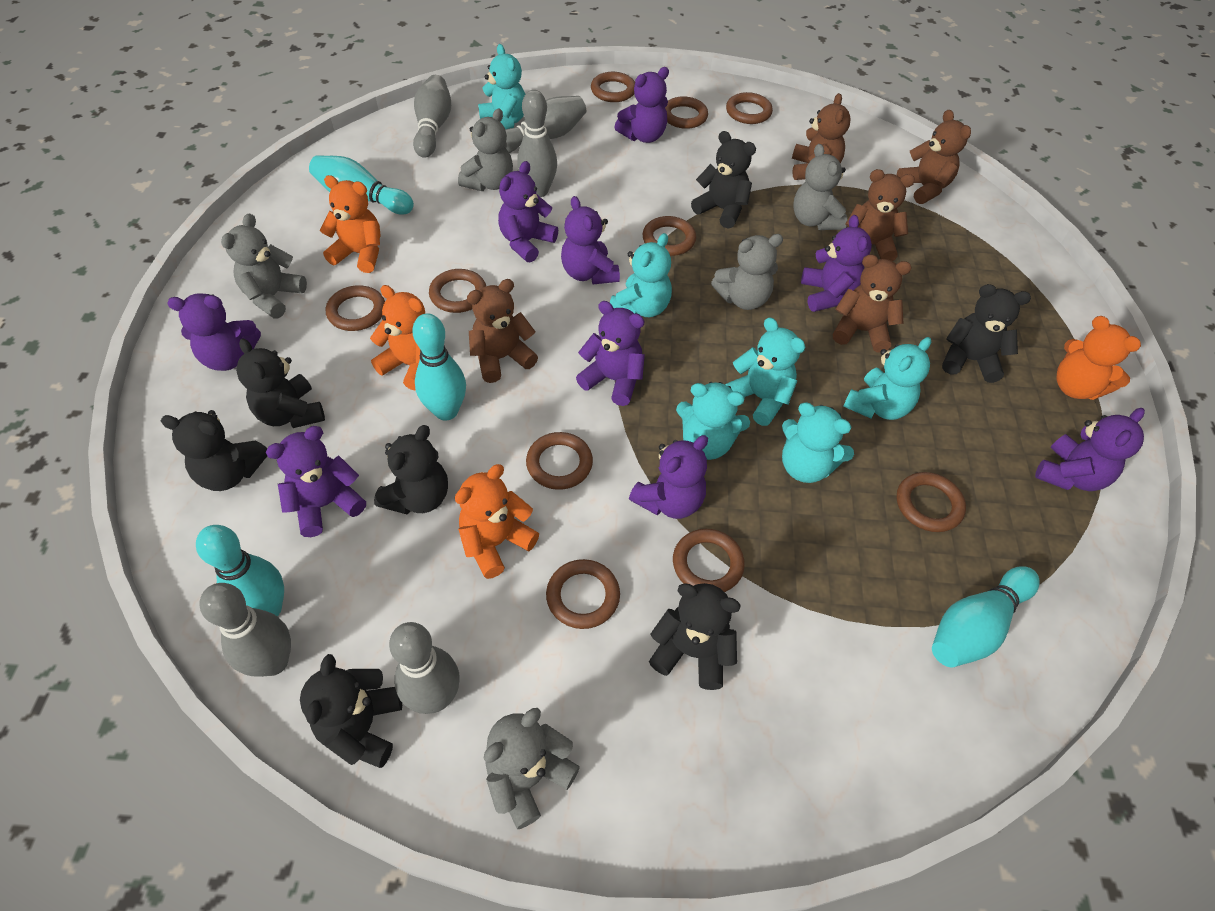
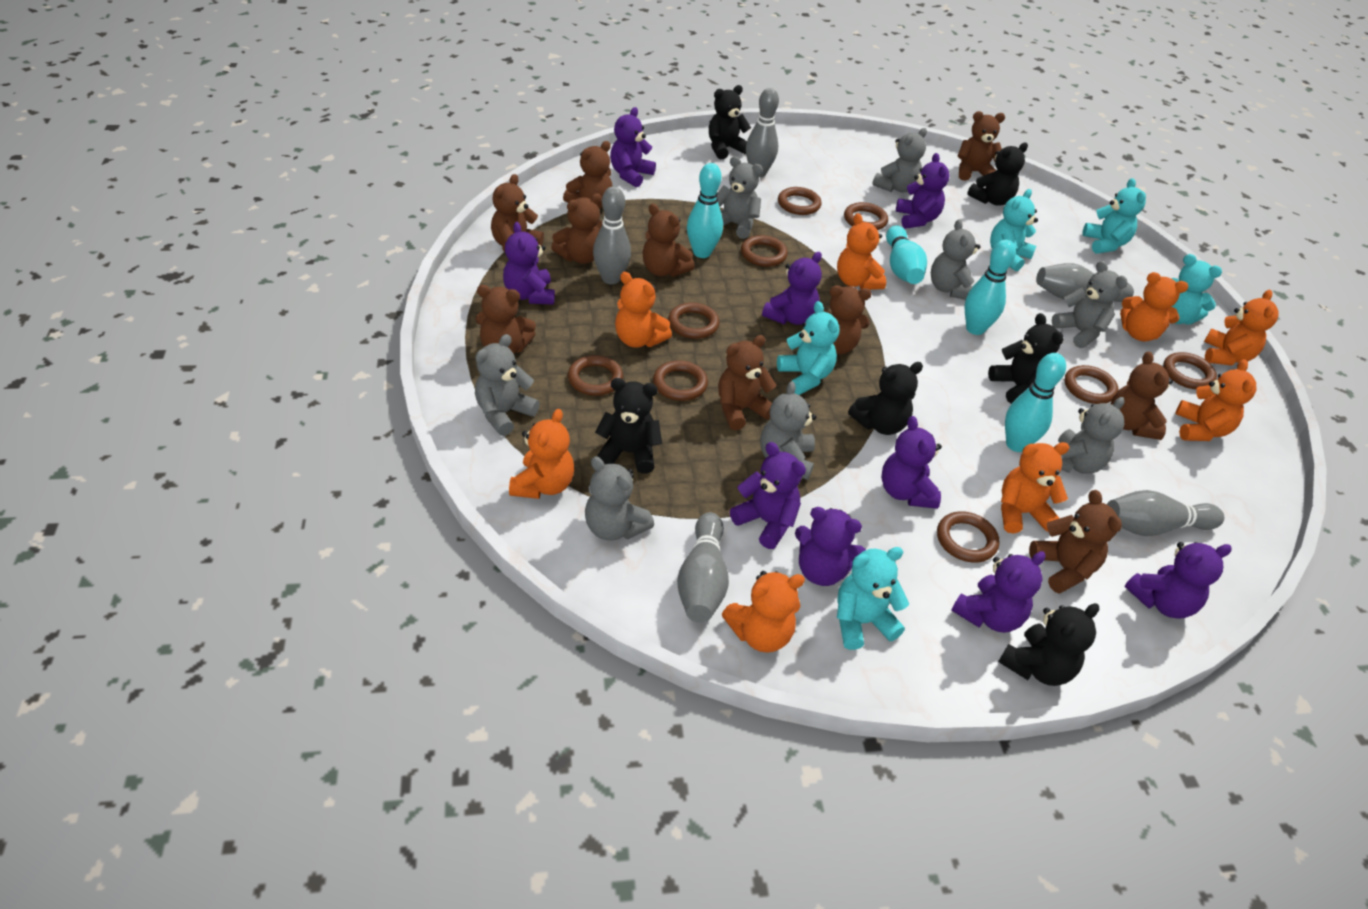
black teddy bear: 7 -> 6
brown ring: 10 -> 9
brown teddy bear: 5 -> 10
grey teddy bear: 5 -> 8
orange teddy bear: 4 -> 8
turquoise teddy bear: 6 -> 5

